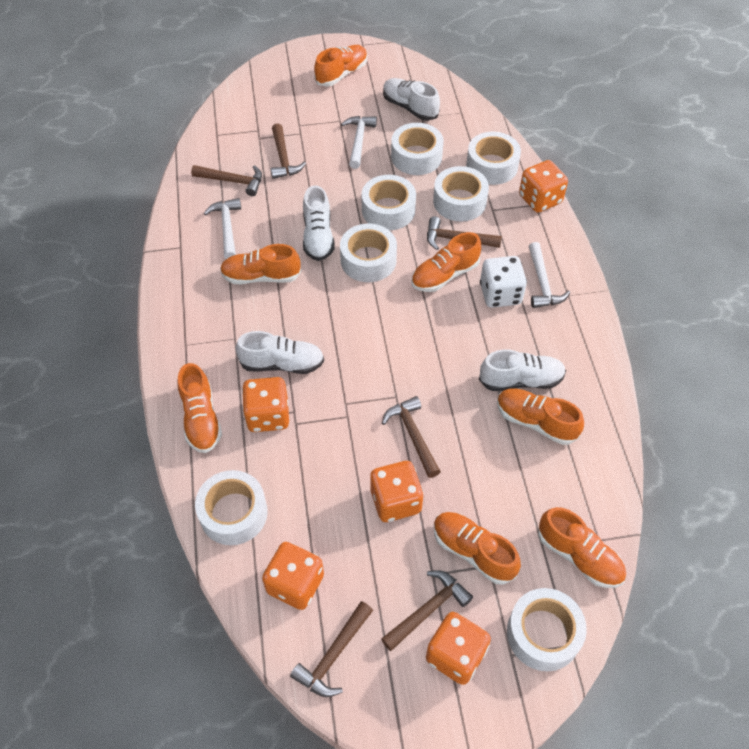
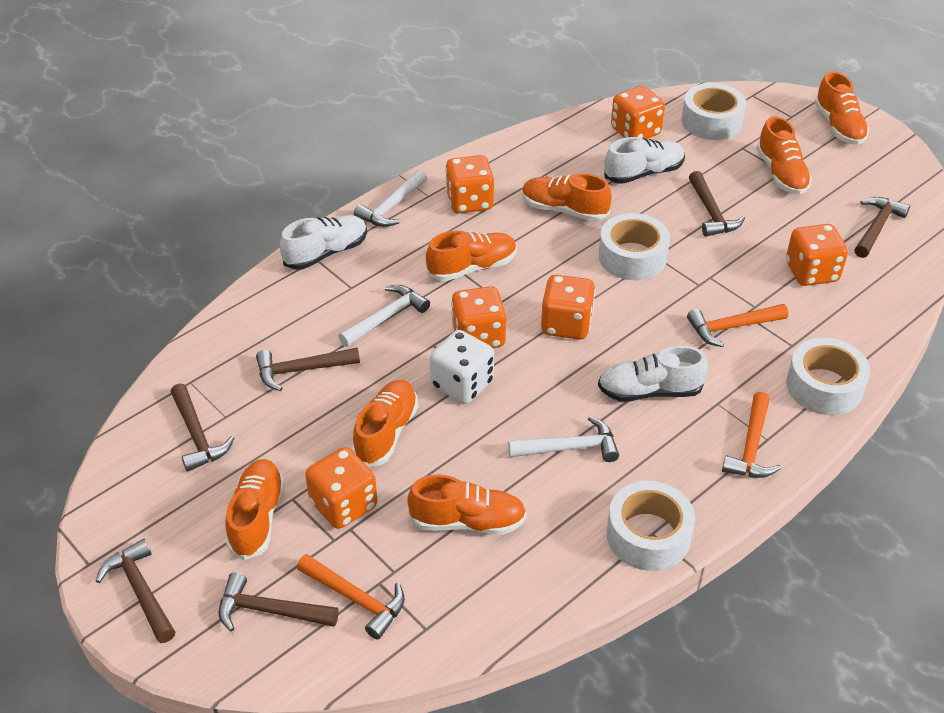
orange dice: 5 -> 6
orange hammer: 0 -> 3
white shoe: 4 -> 3
white tape: 7 -> 4

